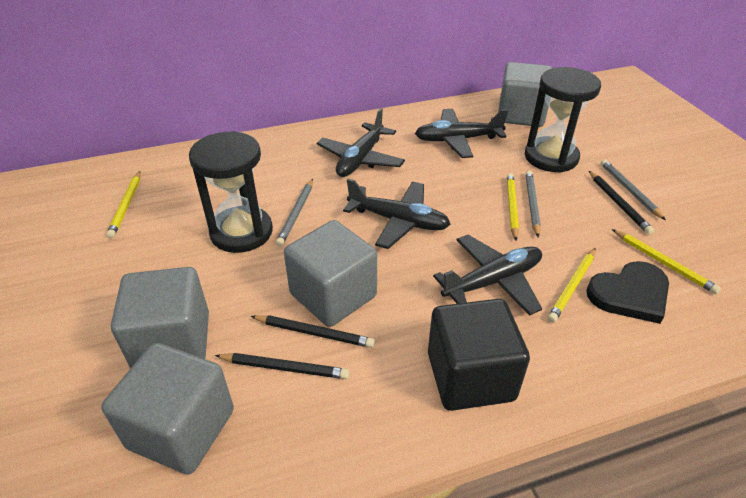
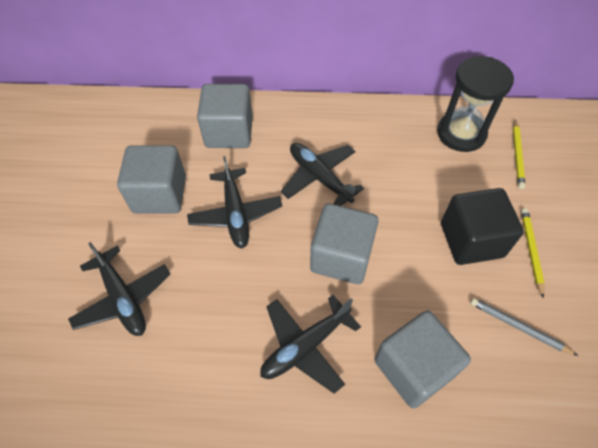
black heart: 1 -> 0
black hourglass: 2 -> 1
black pencil: 3 -> 0
grey pencil: 3 -> 1
yellow pencil: 4 -> 2

